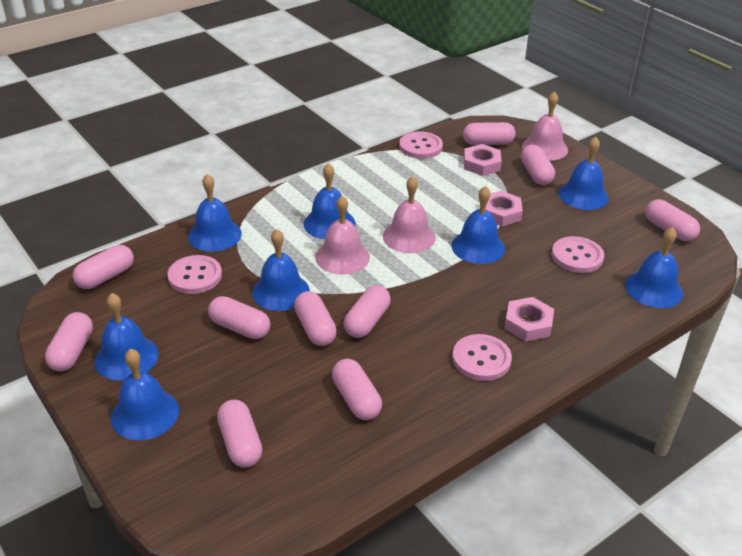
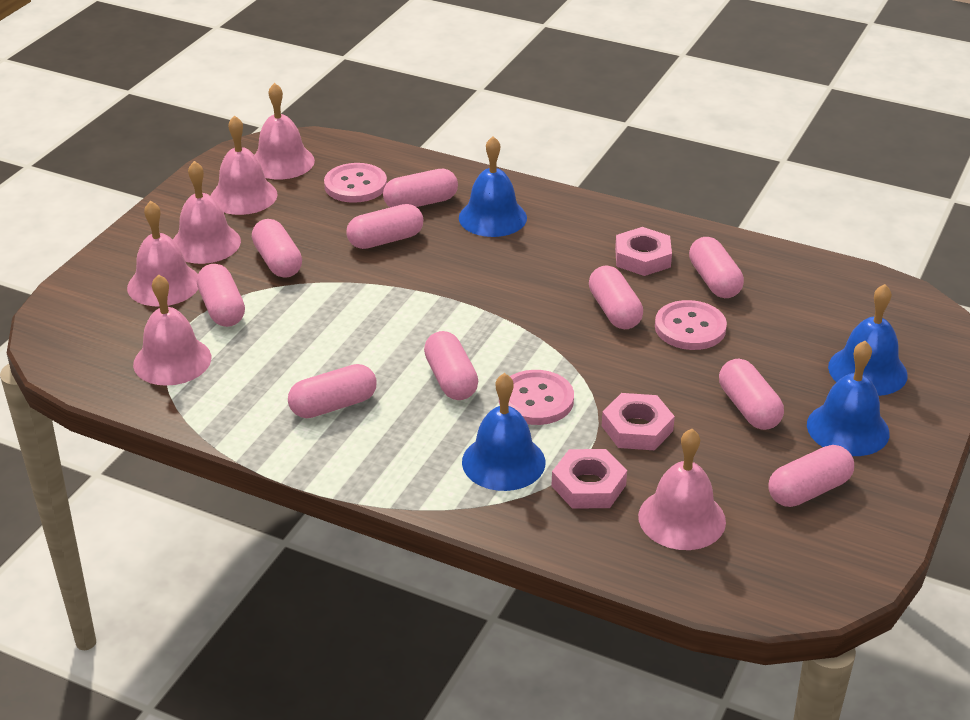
blue bell: 8 -> 4
pink bell: 3 -> 6
pink button: 4 -> 3

